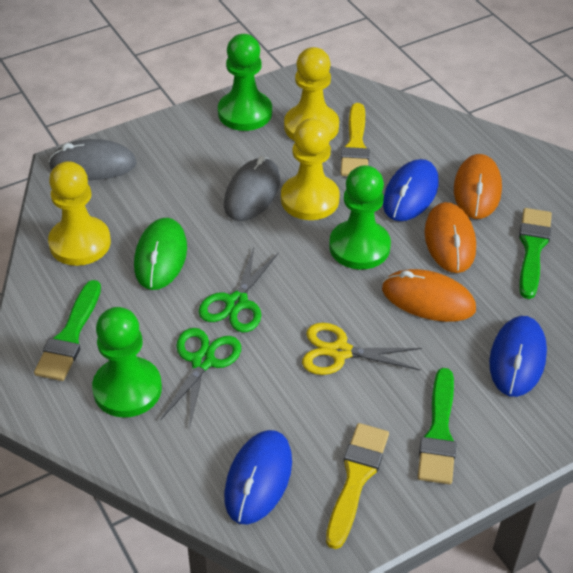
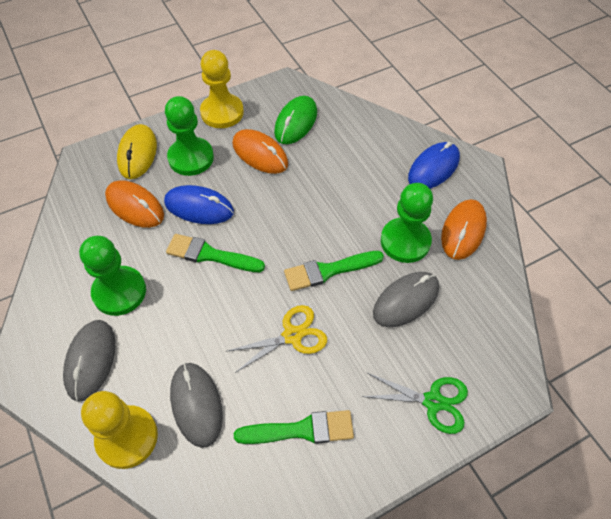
blue mouse: 3 -> 2
green scissors: 2 -> 1
grey mouse: 2 -> 3
yellow brush: 2 -> 0
yellow mouse: 0 -> 1
yellow pawn: 3 -> 2

